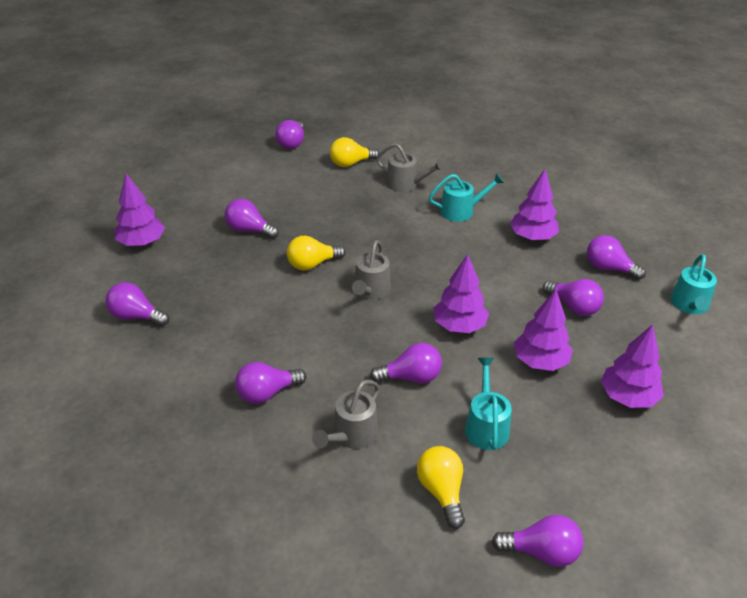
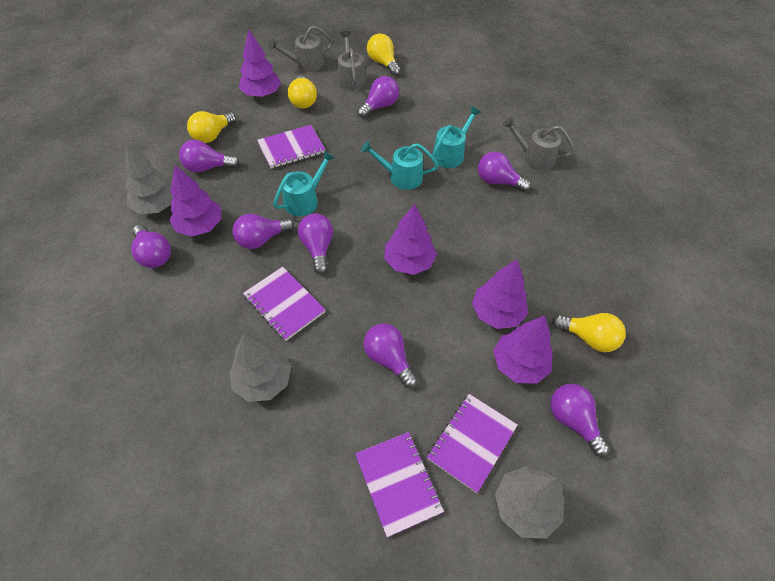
grey tree: 0 -> 3
purple notebook: 0 -> 4
yellow light bulb: 3 -> 4

